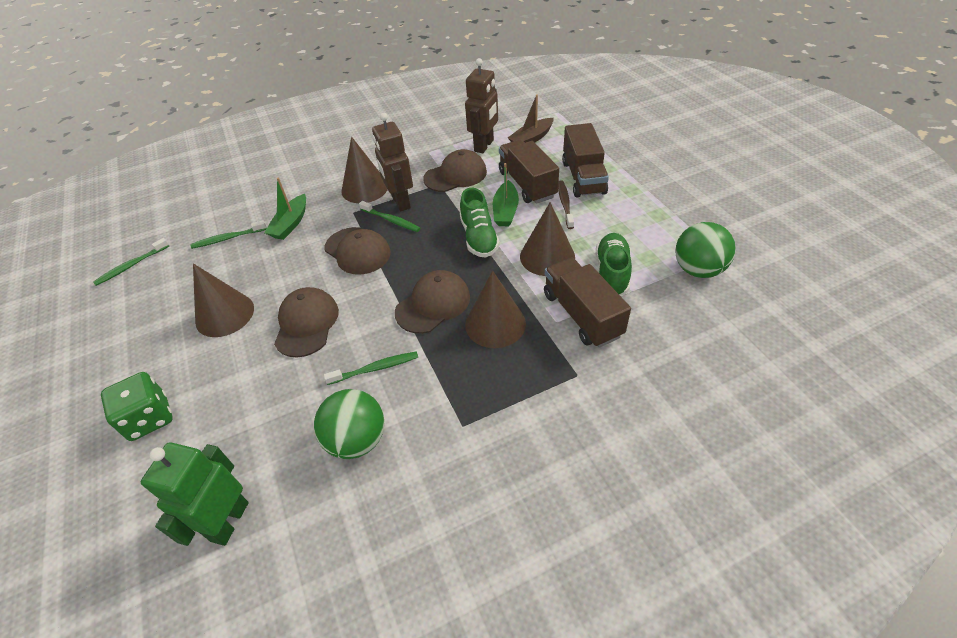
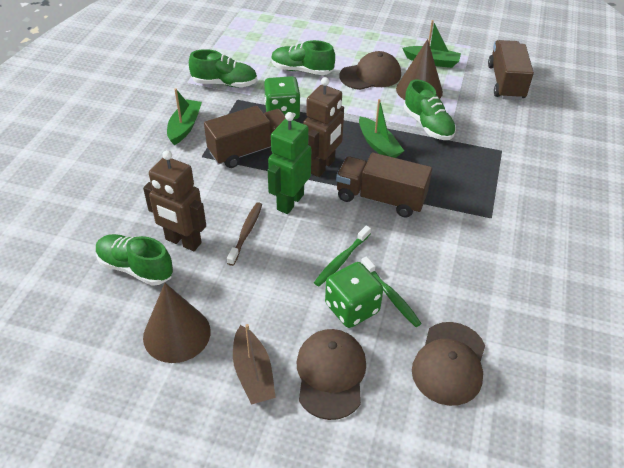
brown cap: 4 -> 3
brown cone: 4 -> 2
green ball: 2 -> 0
green boat: 2 -> 3
green dice: 1 -> 2
green shoe: 2 -> 4
green toothbrush: 4 -> 2

